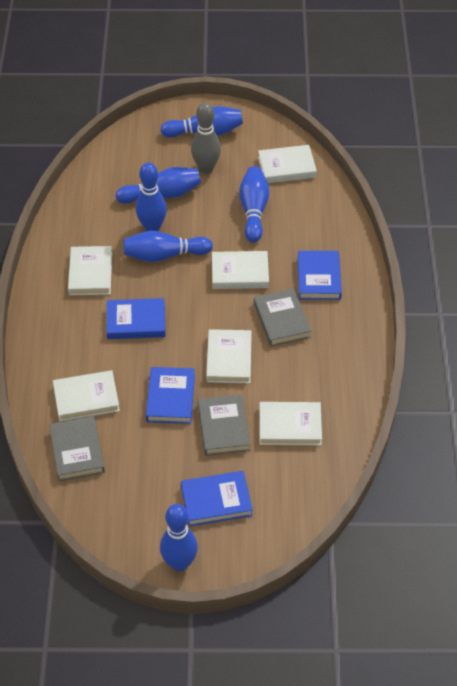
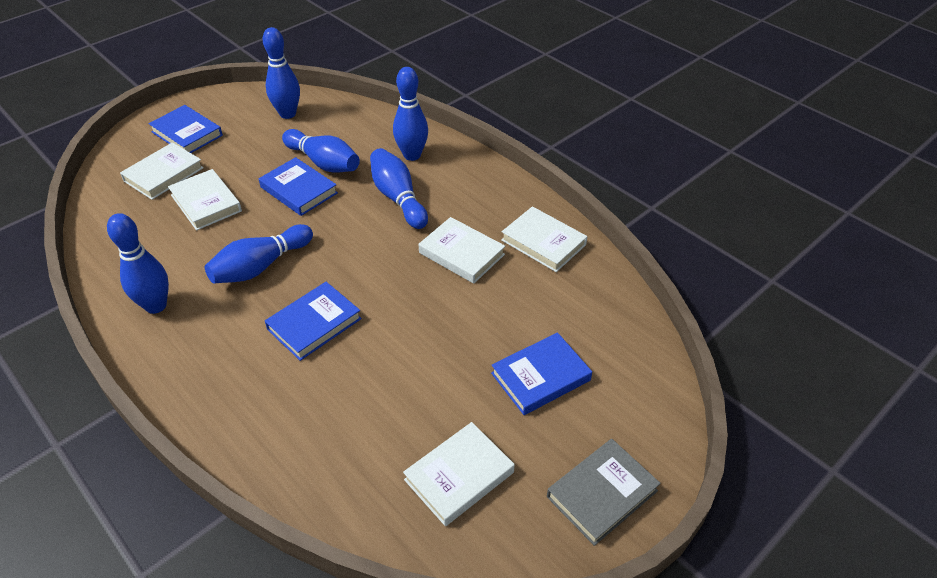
grey book: 3 -> 1
grey bowling pin: 1 -> 0
white book: 6 -> 5

